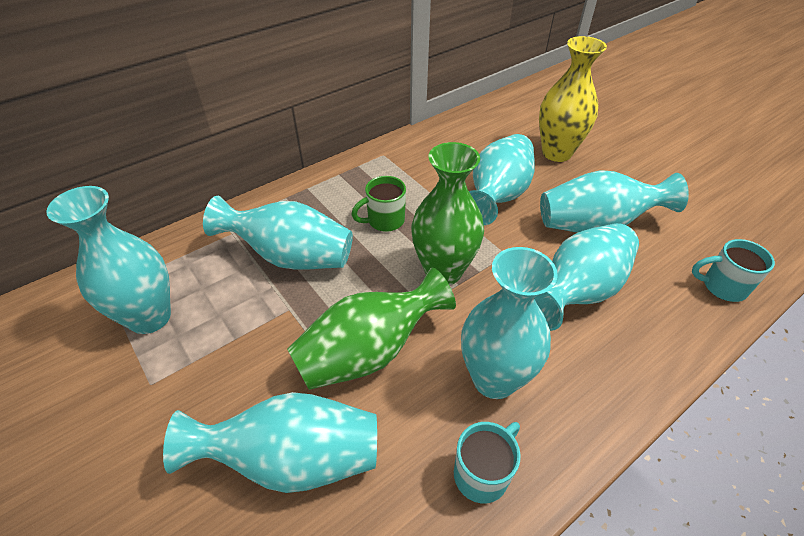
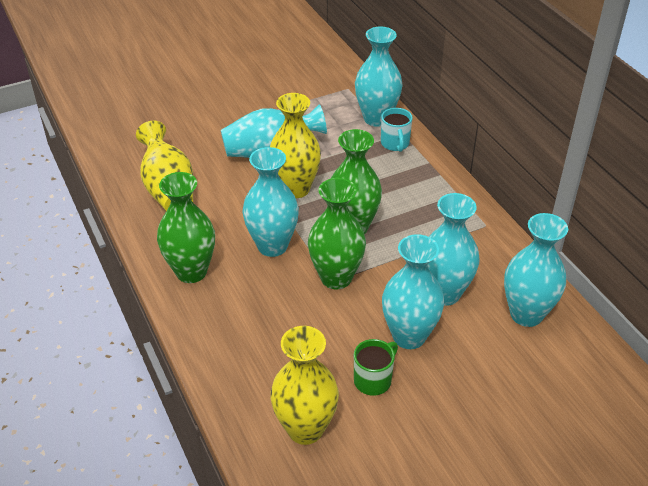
green vase: 2 -> 3
turquoise mug: 2 -> 1
turquoise vase: 7 -> 6
yellow vase: 1 -> 3

